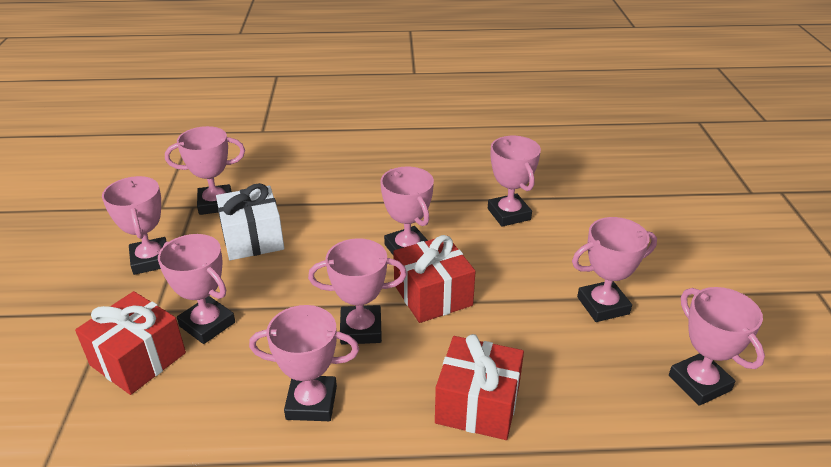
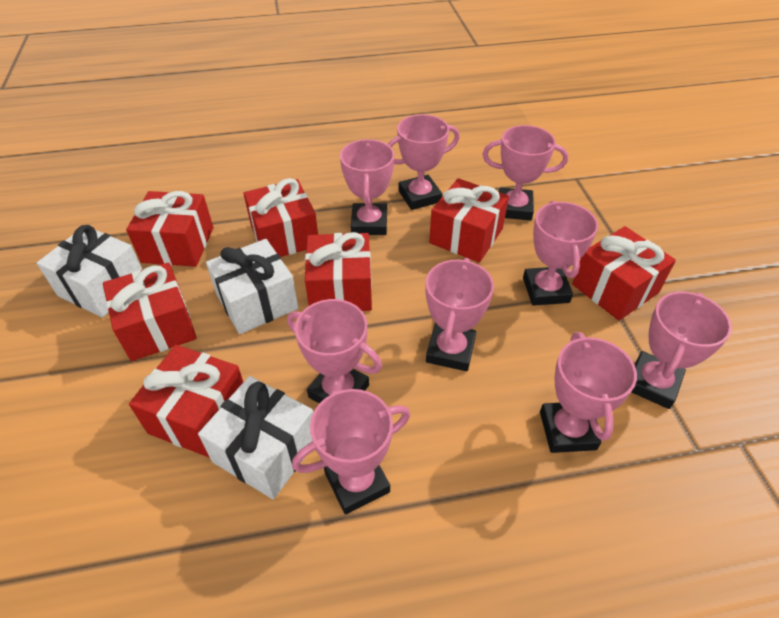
red gift: 3 -> 7
white gift: 1 -> 3

